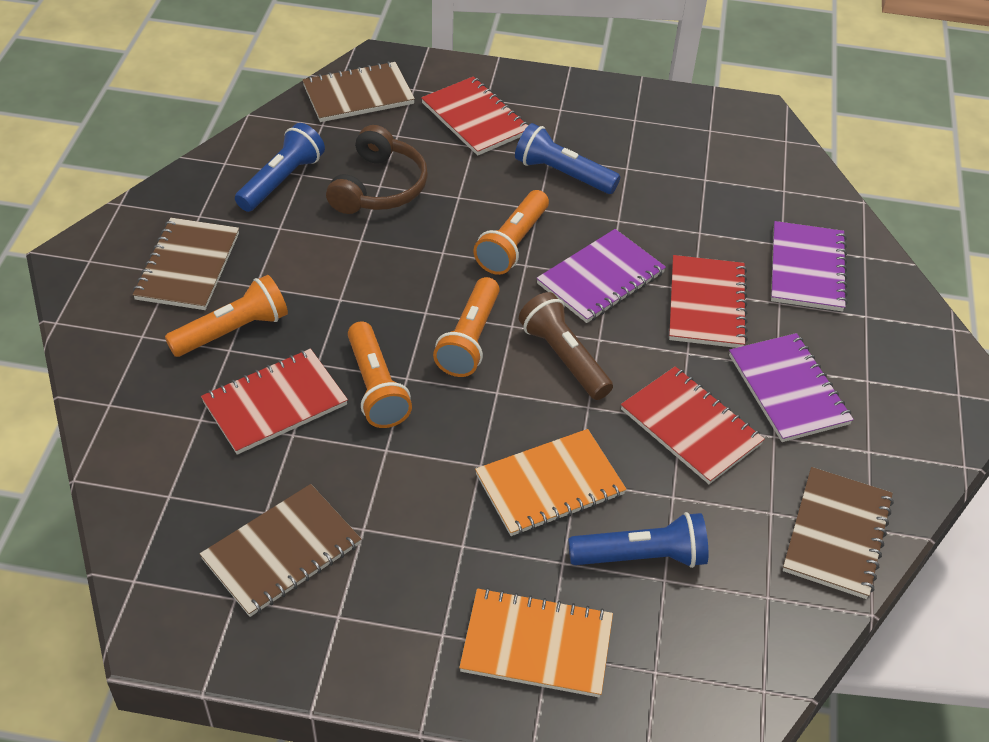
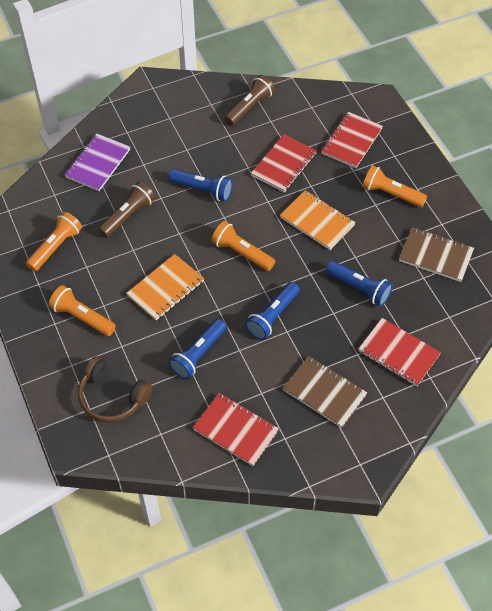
blue flashlight: 3 -> 4
brown flashlight: 1 -> 2
brown notebook: 4 -> 2
purple notebook: 3 -> 1

